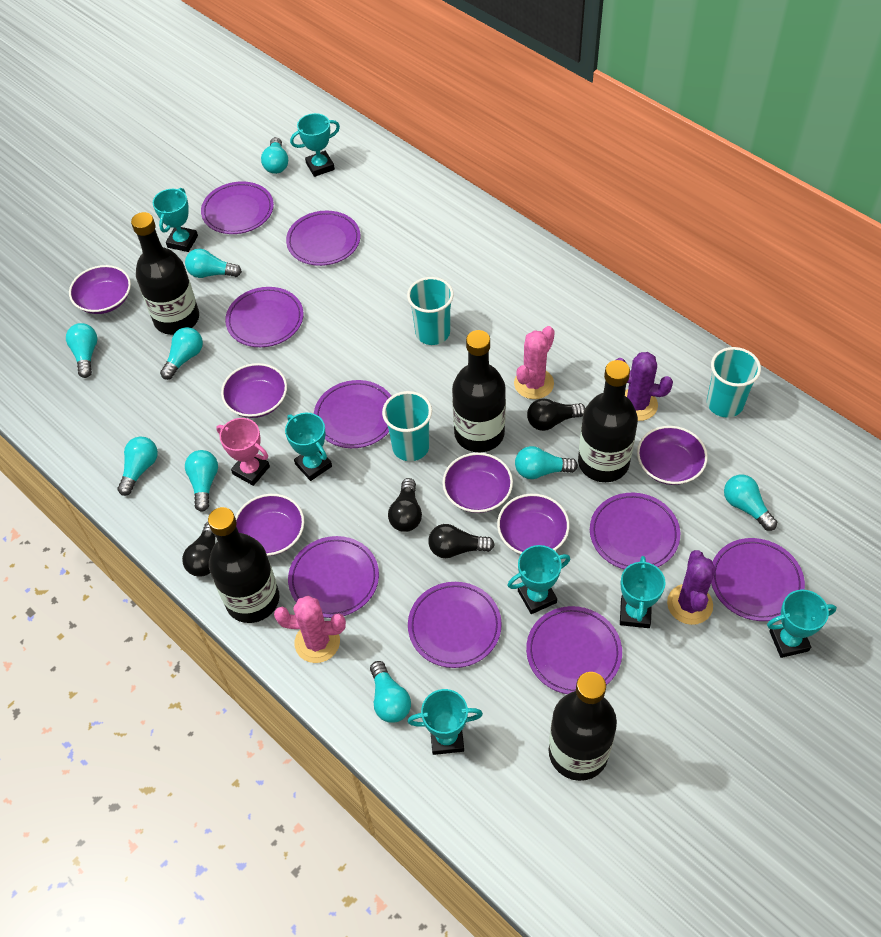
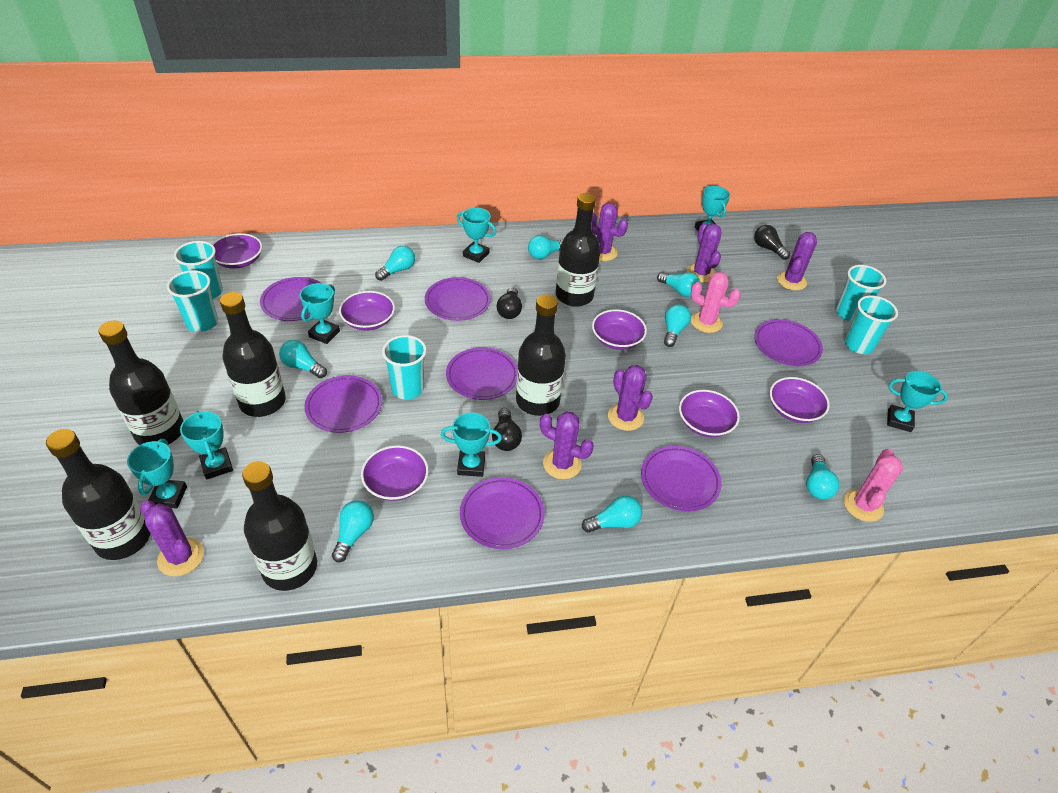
black bottle: 5 -> 6
black light bulb: 4 -> 3
pink trophy: 1 -> 0
purple cactus: 2 -> 6
purple plate: 9 -> 7
turquoise cup: 3 -> 5
turquoise light bulb: 9 -> 8

